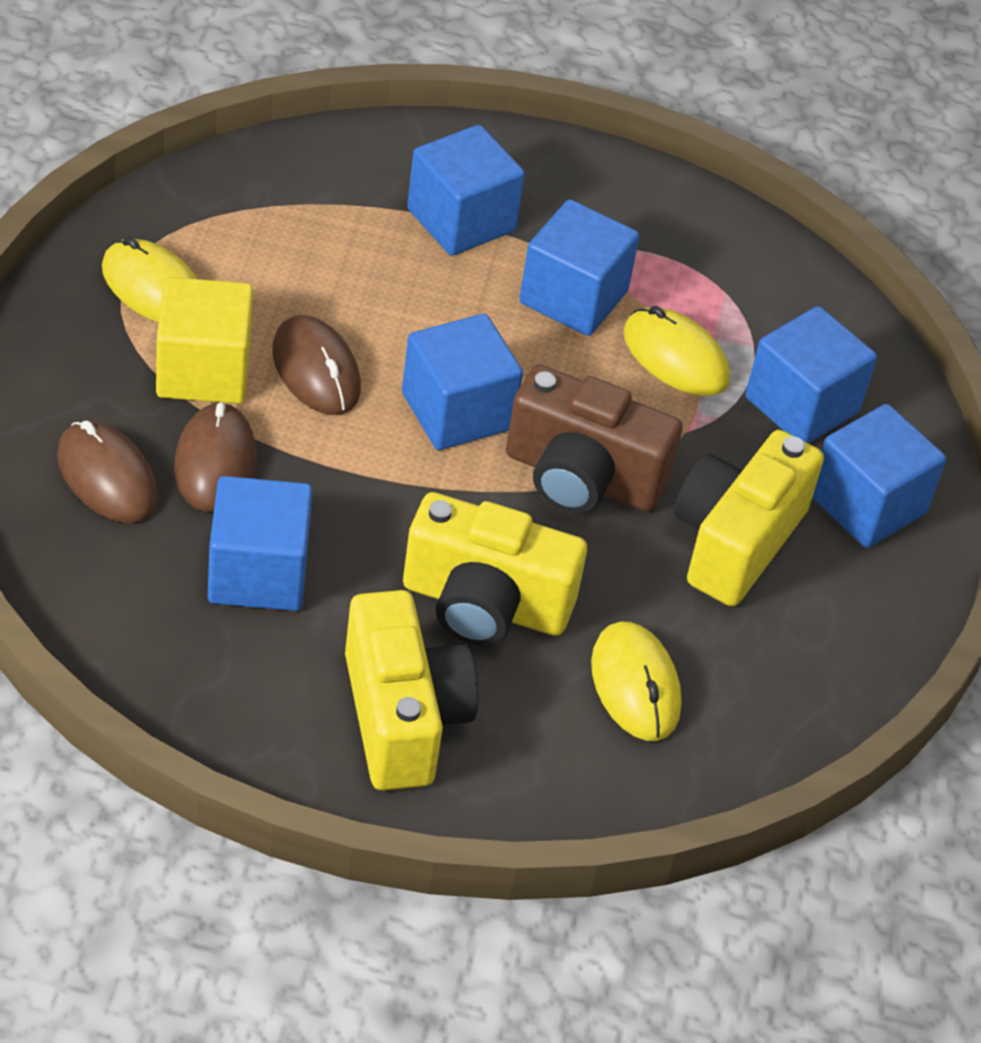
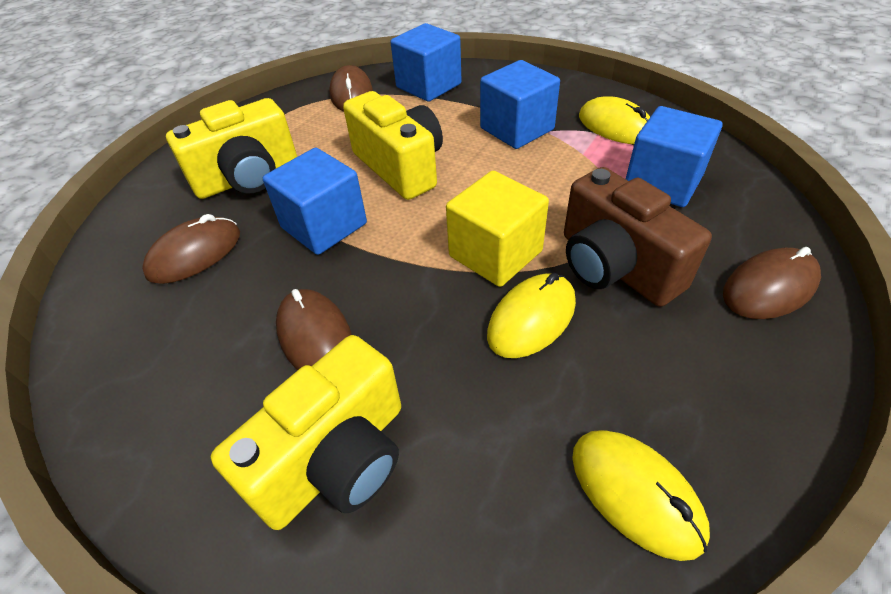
blue cube: 6 -> 4
brown mouse: 3 -> 4

